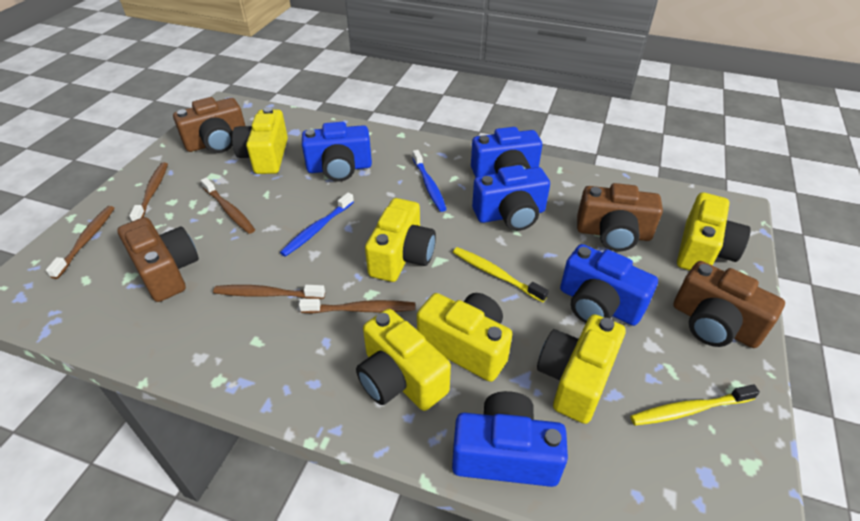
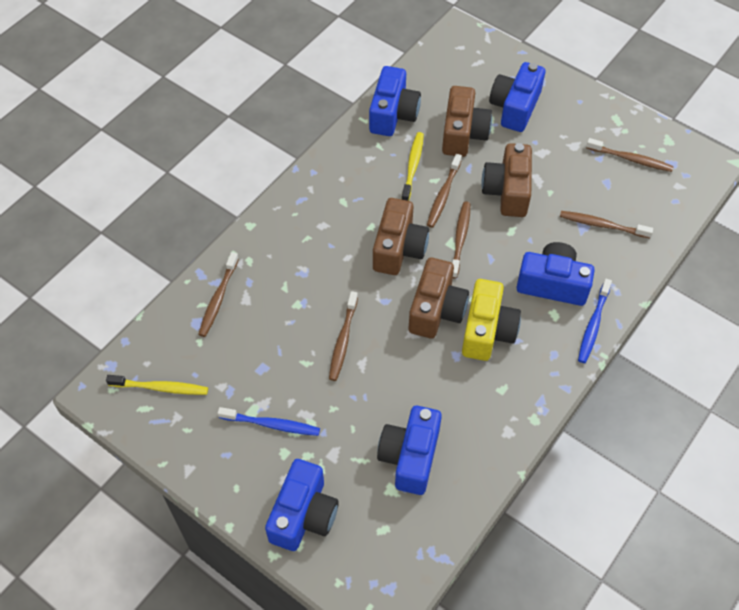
brown toothbrush: 5 -> 6
yellow camera: 6 -> 1

